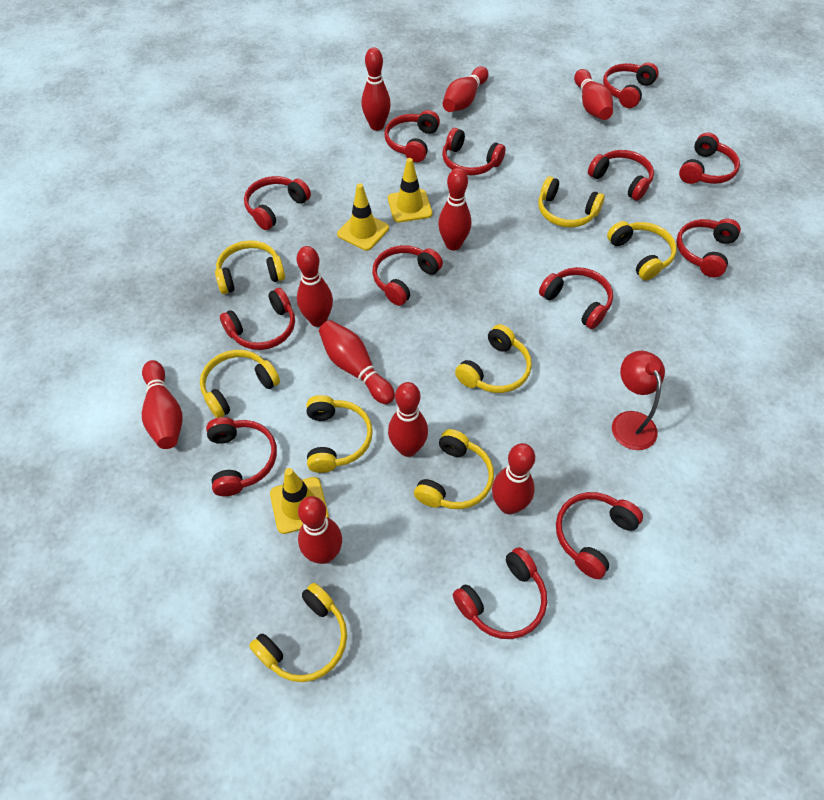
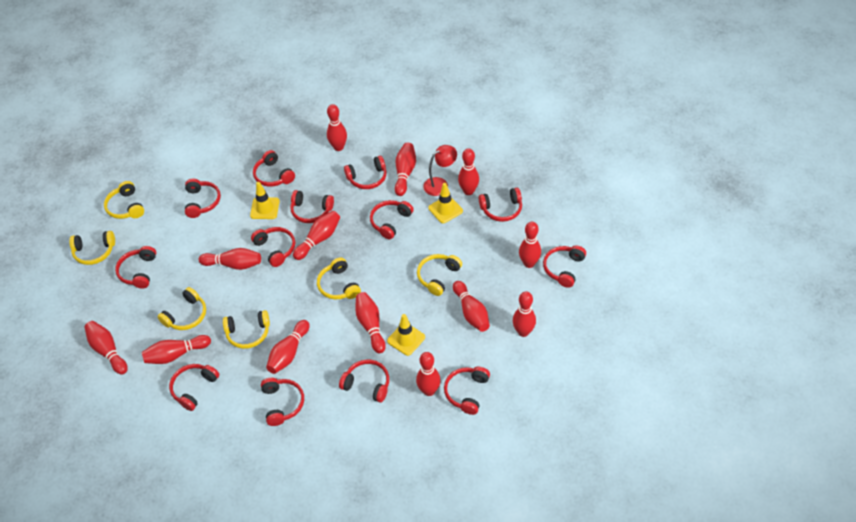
red bowling pin: 10 -> 13
yellow headphones: 8 -> 6

